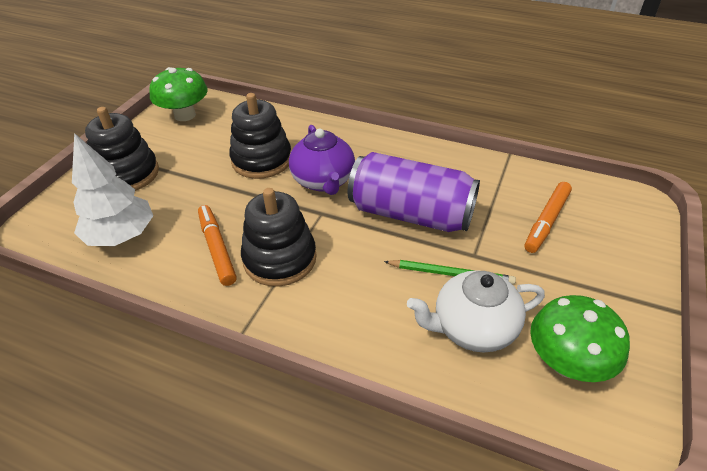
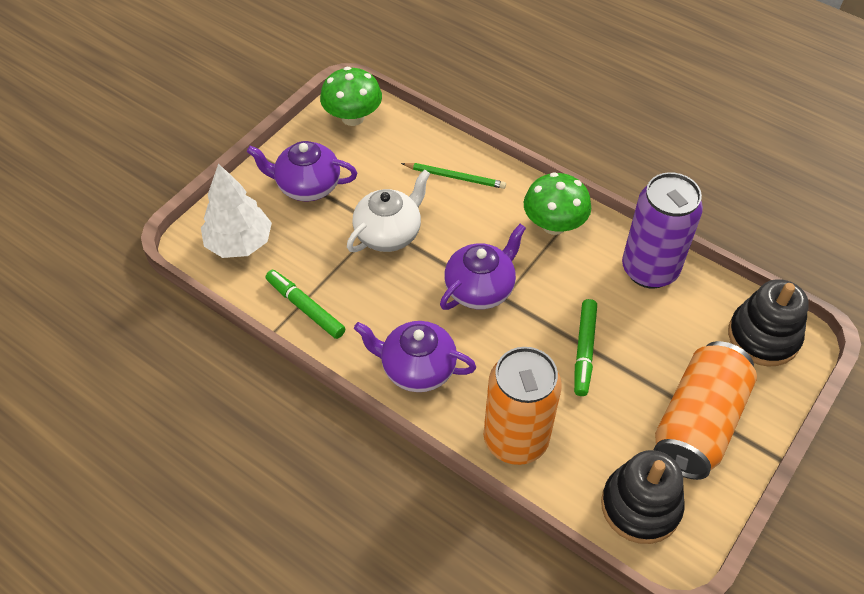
black stacking toy: 3 -> 2
green marker: 0 -> 2
orange can: 0 -> 2
orange marker: 2 -> 0
purple teapot: 1 -> 3

